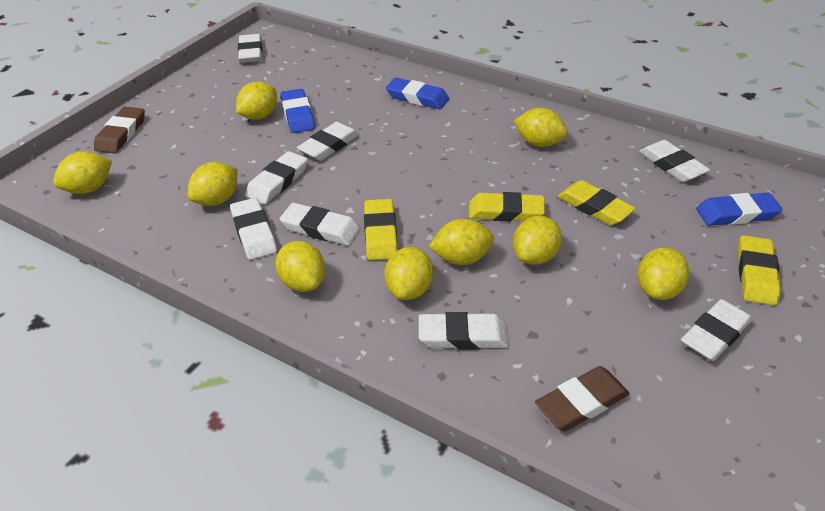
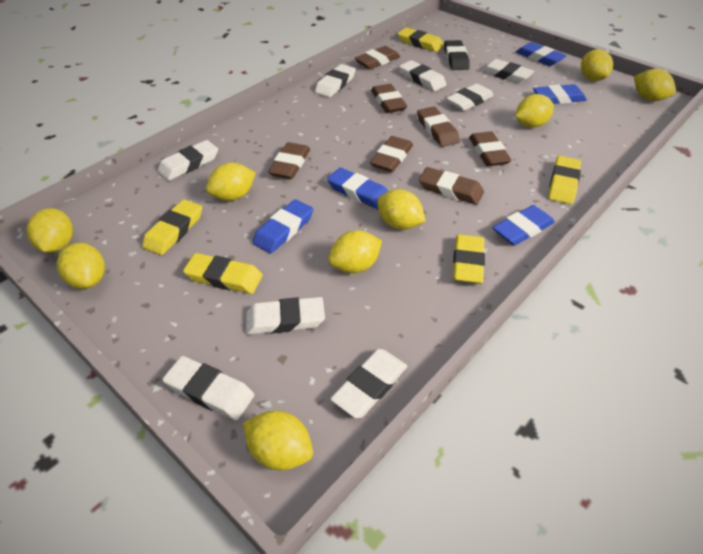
black eraser: 0 -> 1
blue eraser: 3 -> 5
brown eraser: 2 -> 7
yellow eraser: 4 -> 5

